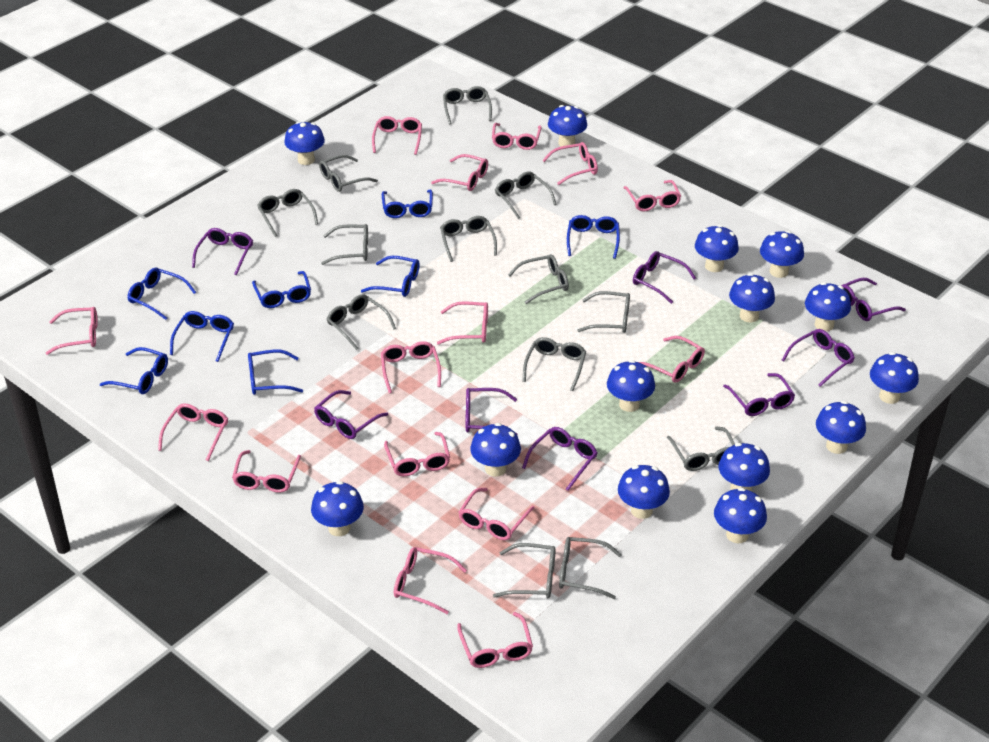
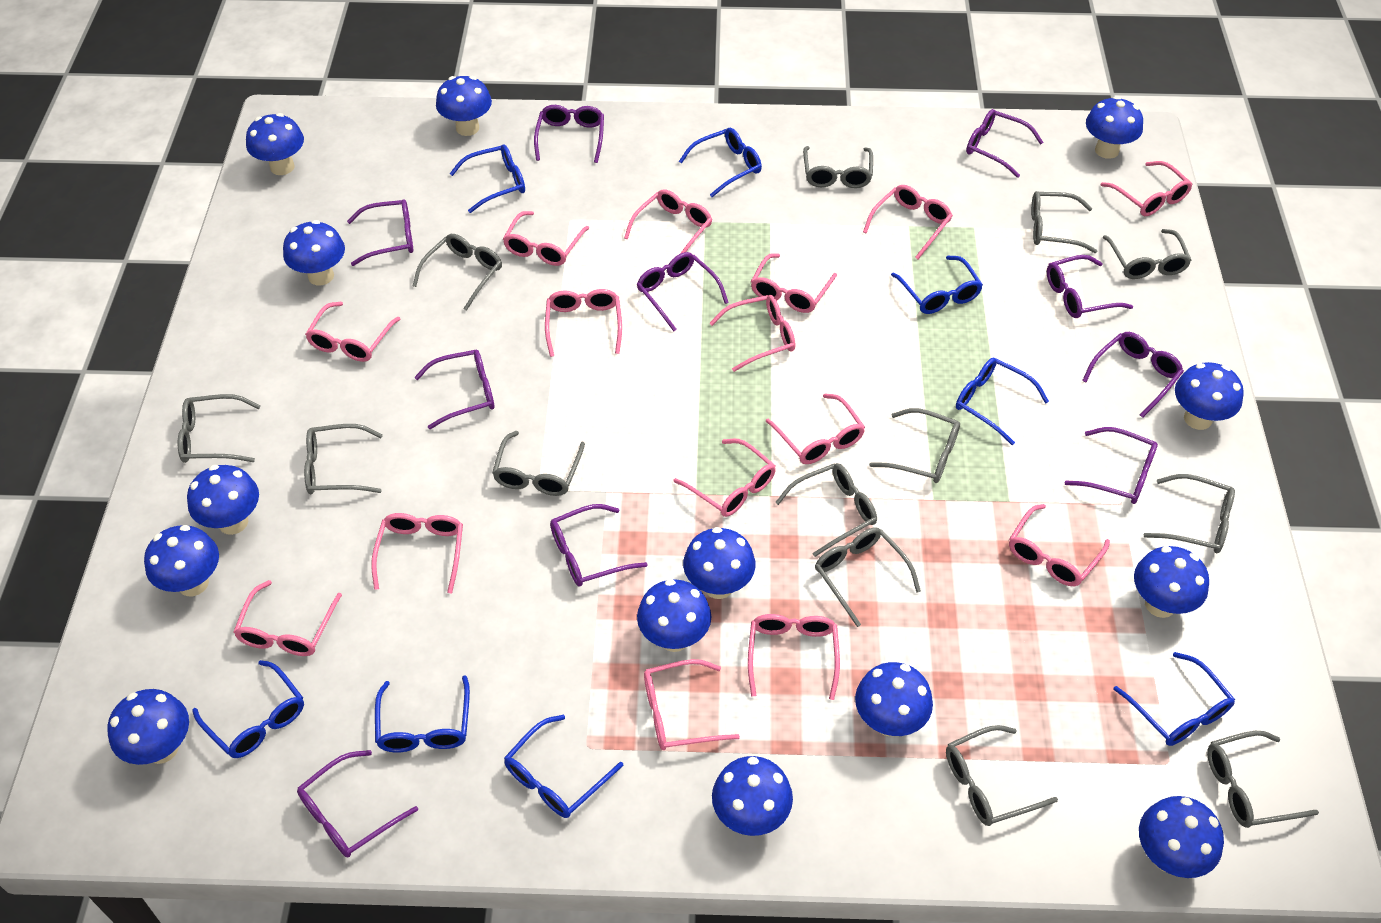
purple glasses: 8 -> 10

